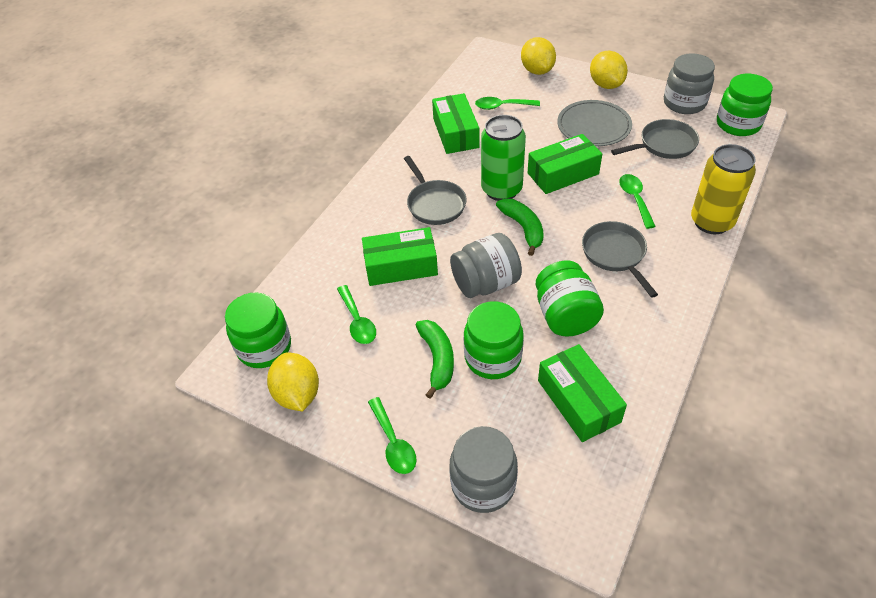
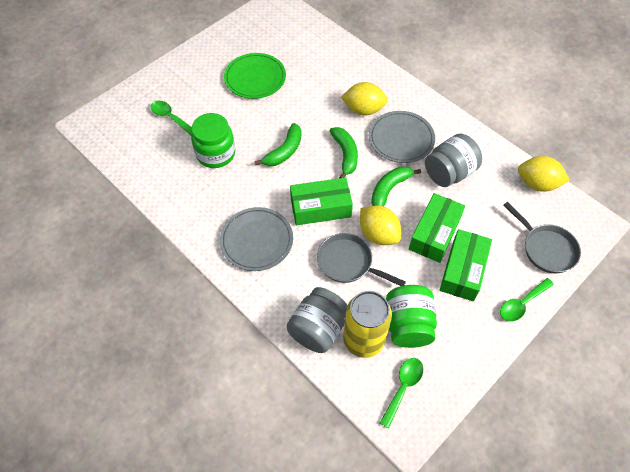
green banana: 2 -> 3
green box: 4 -> 3
green can: 1 -> 0
green jar: 4 -> 2
green plate: 0 -> 1
green spoon: 4 -> 3
grey jar: 3 -> 2
grey pan: 3 -> 2
grey plate: 1 -> 2

